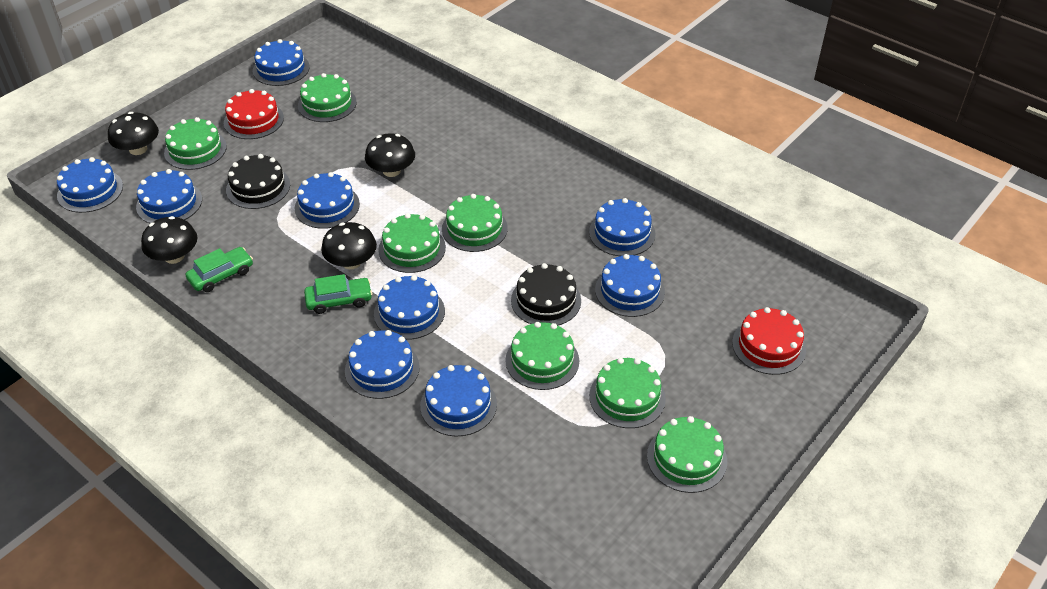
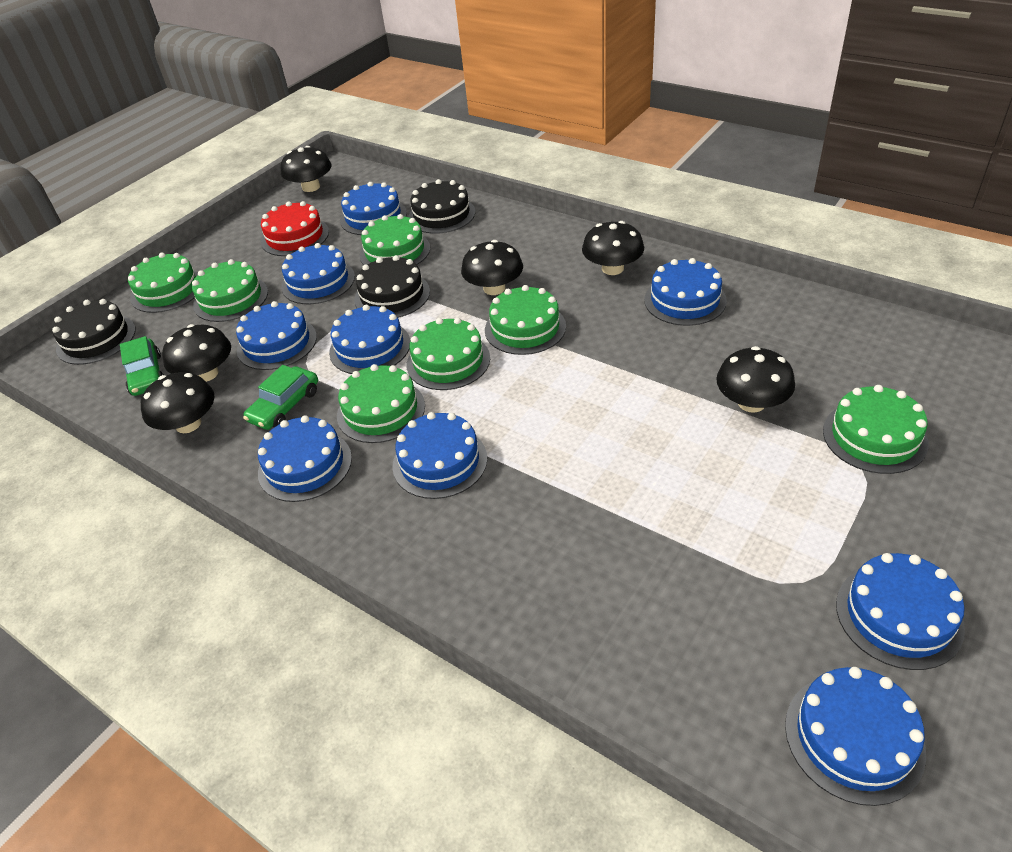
black cake: 2 -> 3
black mushroom: 4 -> 6
red cake: 2 -> 1

